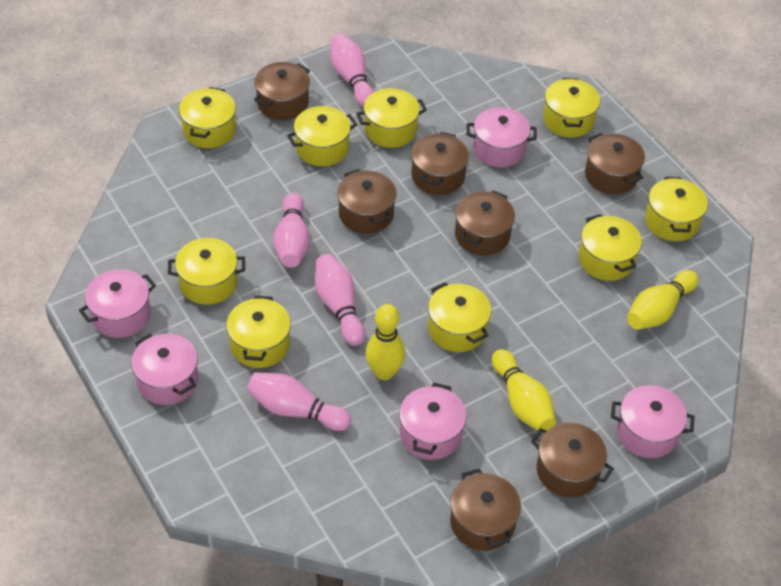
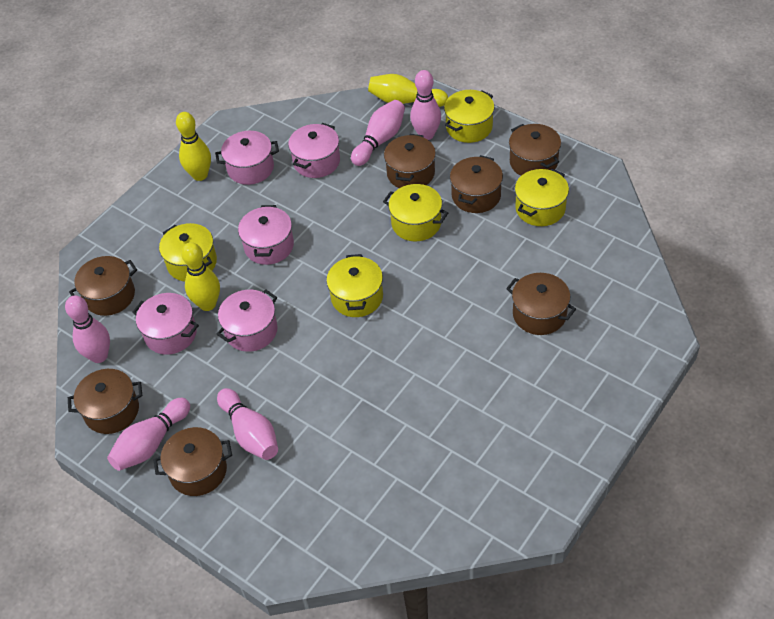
pink bowling pin: 4 -> 5
yellow pot: 9 -> 5

